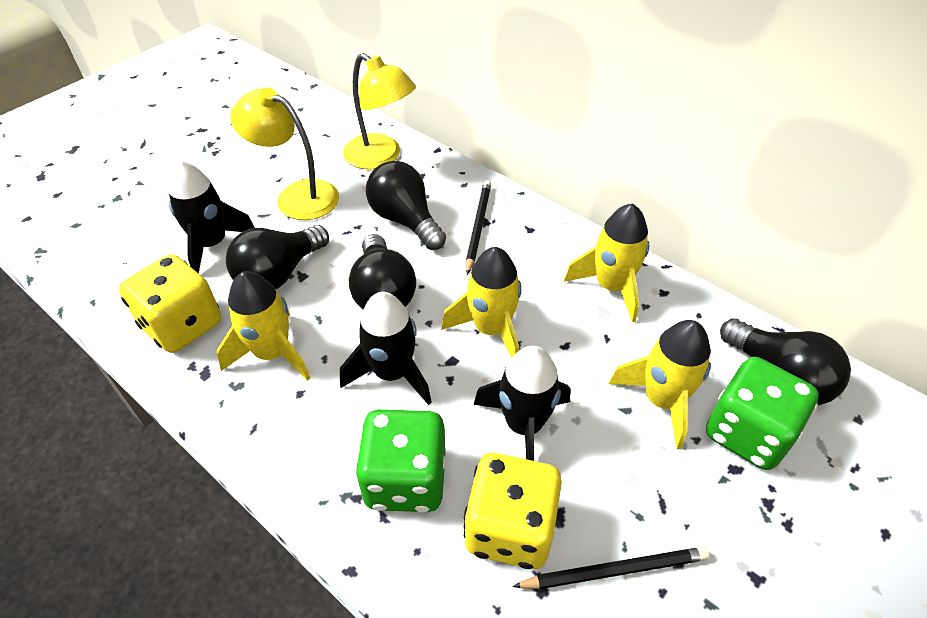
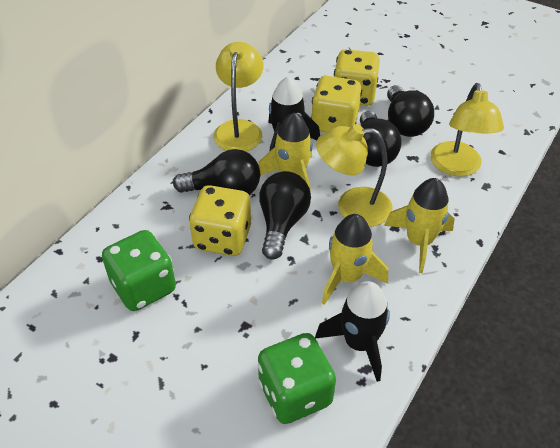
black pencil: 2 -> 0
black rocket: 3 -> 2
yellow dice: 2 -> 3
yellow lamp: 2 -> 3
yellow rocket: 4 -> 3

